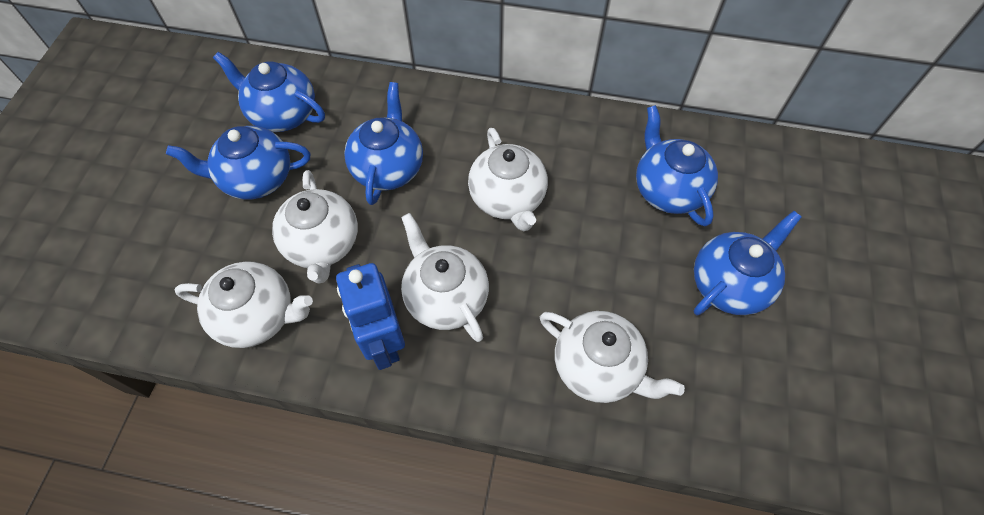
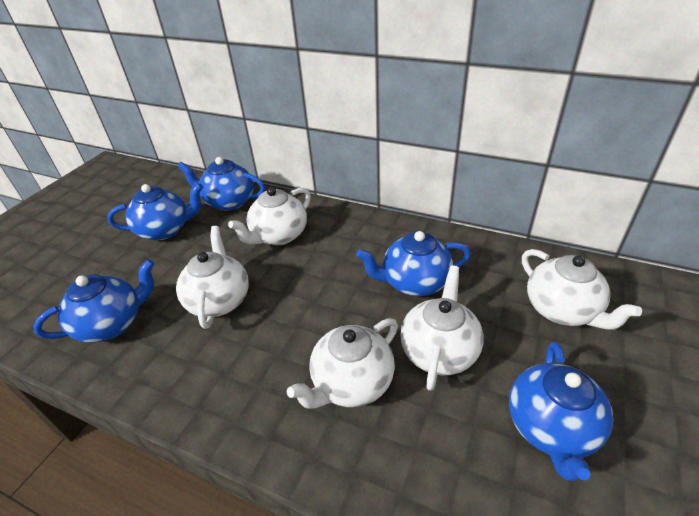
blue robot: 1 -> 0

